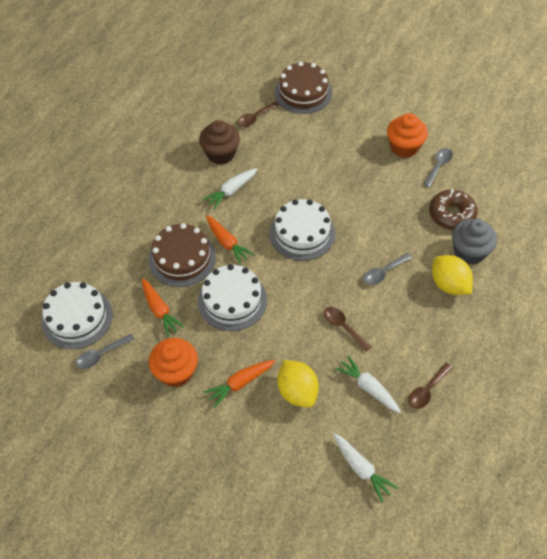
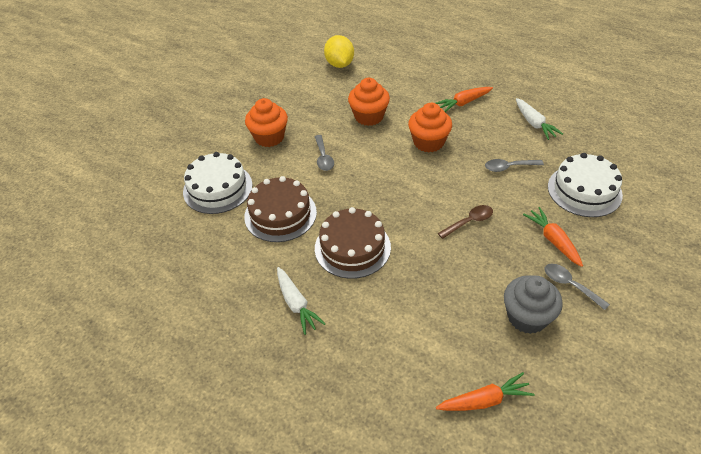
brown cupcake: 1 -> 0
brown donut: 1 -> 0
brown spoon: 3 -> 1
orange cupcake: 2 -> 3
white cake: 3 -> 2
white carrot: 3 -> 2
yellow lemon: 2 -> 1

